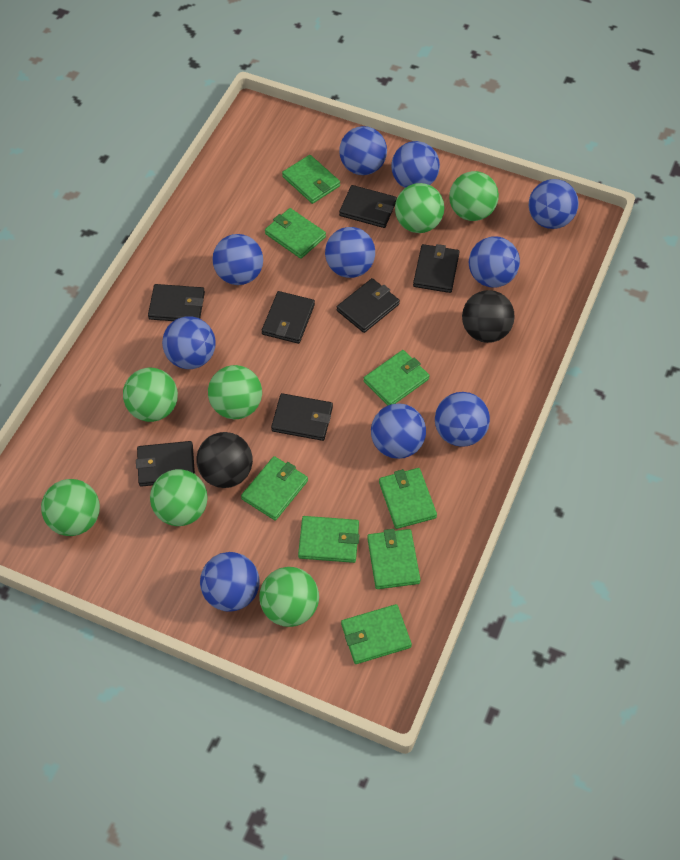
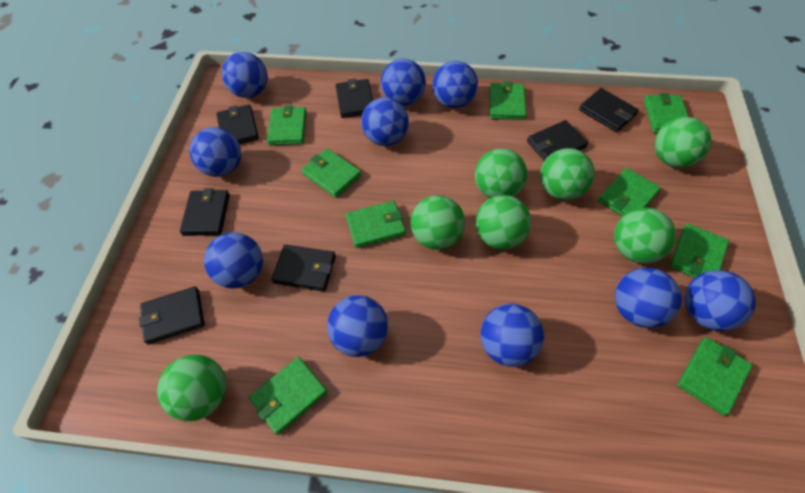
black ball: 2 -> 0
green wallet: 8 -> 9

